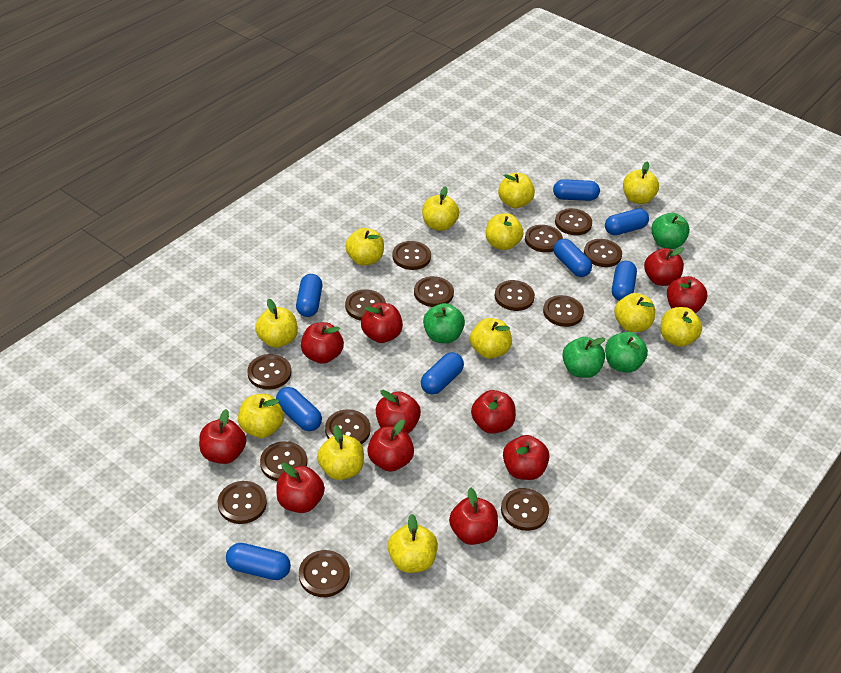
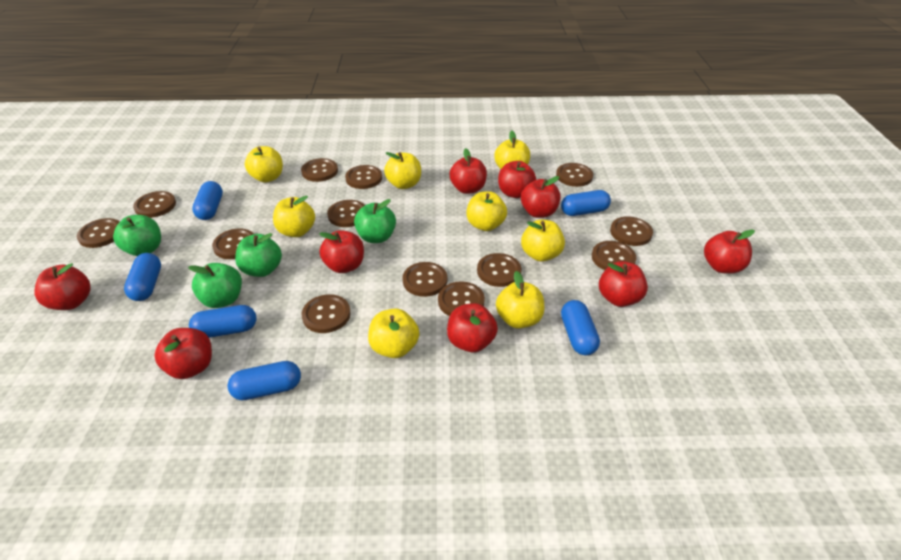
blue capsule: 8 -> 6
brown button: 14 -> 13
red apple: 11 -> 9
yellow apple: 12 -> 8

